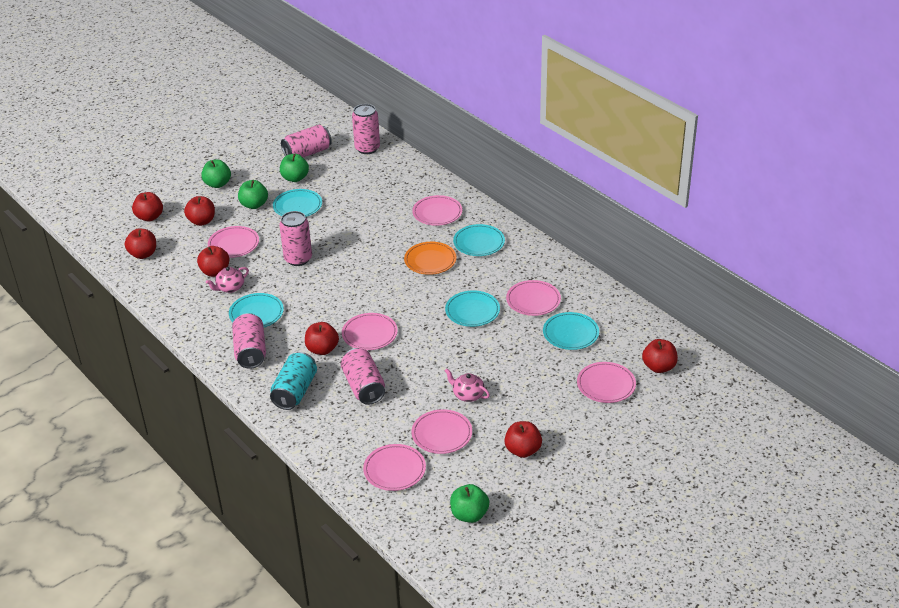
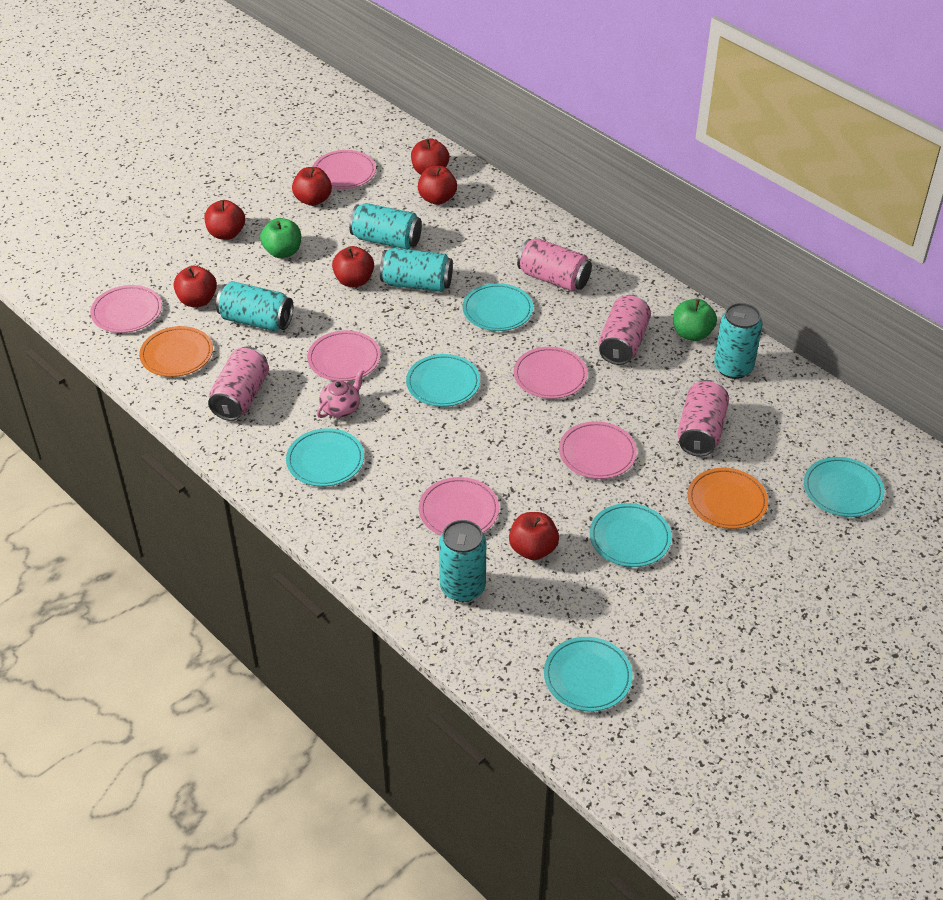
green apple: 4 -> 2
orange plate: 1 -> 2
pink can: 5 -> 4
pink plate: 7 -> 6
pink teapot: 2 -> 1
turquoise can: 1 -> 5
turquoise plate: 5 -> 6

